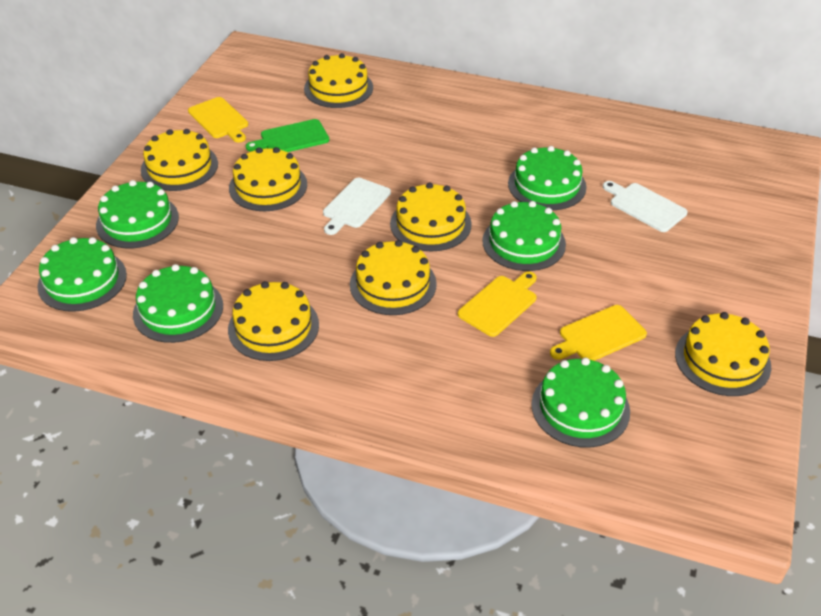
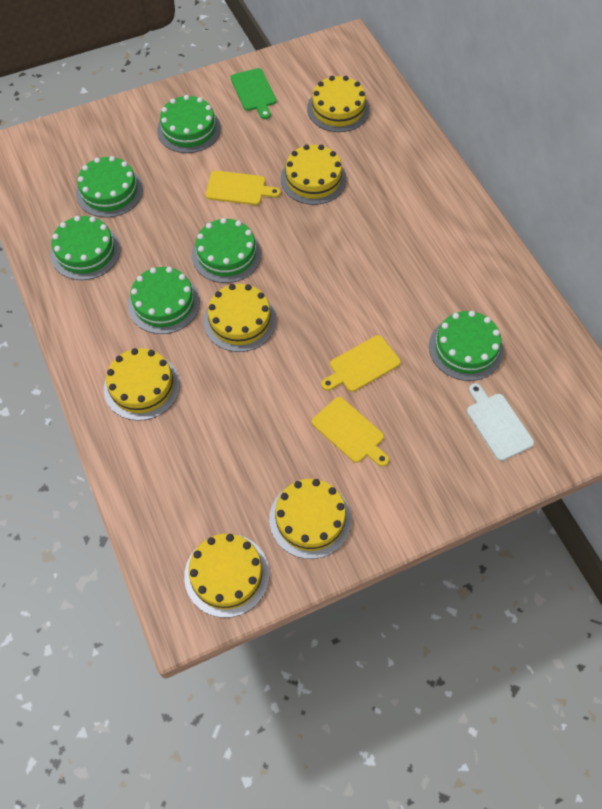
white cutting board: 2 -> 1
yellow cake: 7 -> 6

